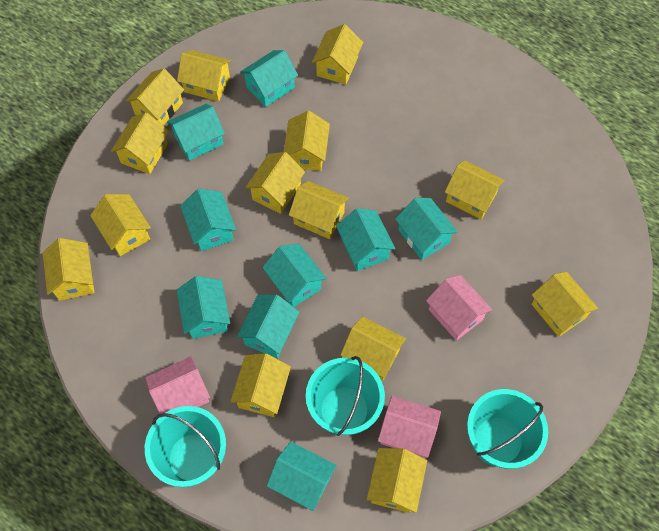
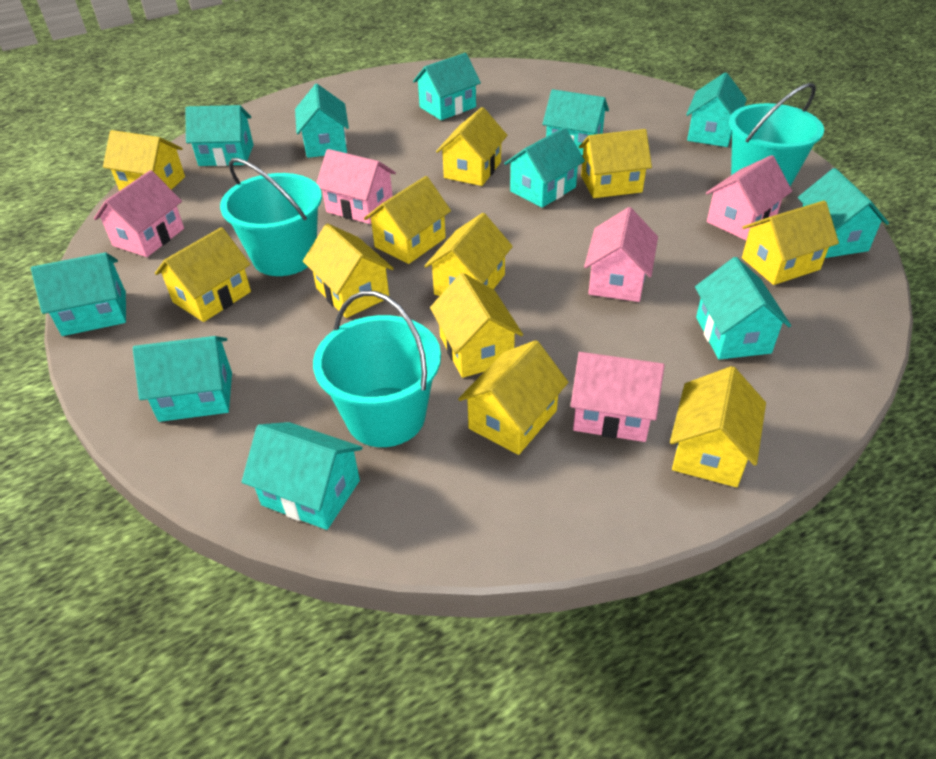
pink house: 3 -> 5
turquoise house: 9 -> 11
yellow house: 14 -> 11

